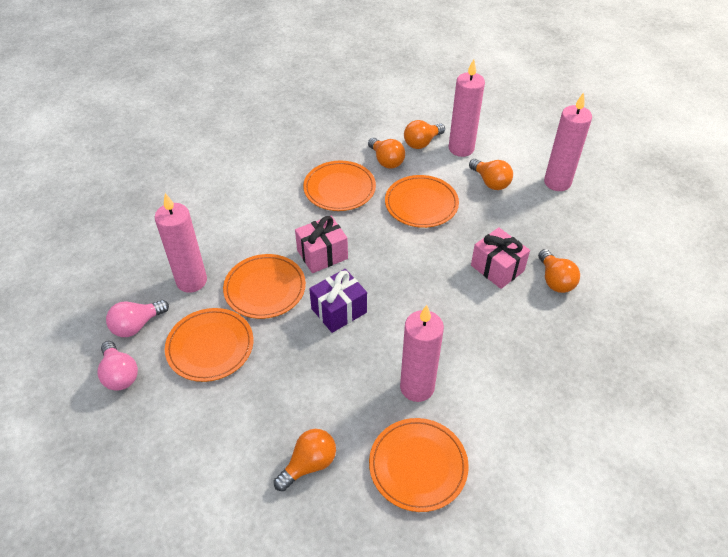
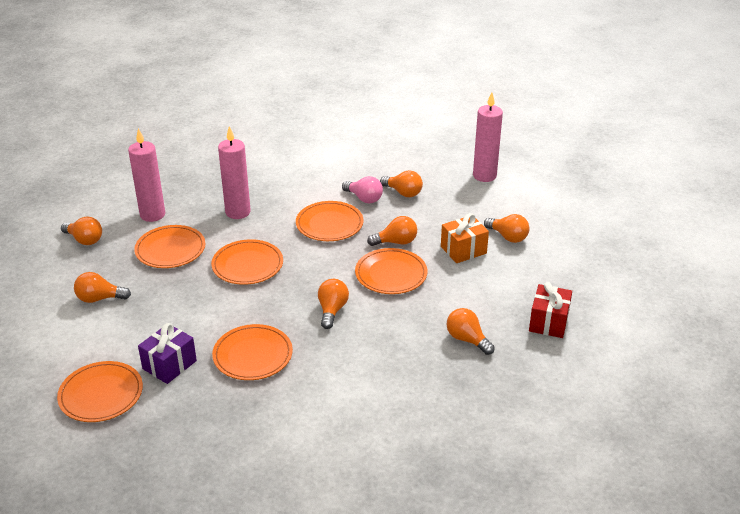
orange gift: 0 -> 1
orange light bulb: 5 -> 7
orange plate: 5 -> 6
pink candle: 4 -> 3
pink gift: 2 -> 0
pink light bulb: 2 -> 1
red gift: 0 -> 1

